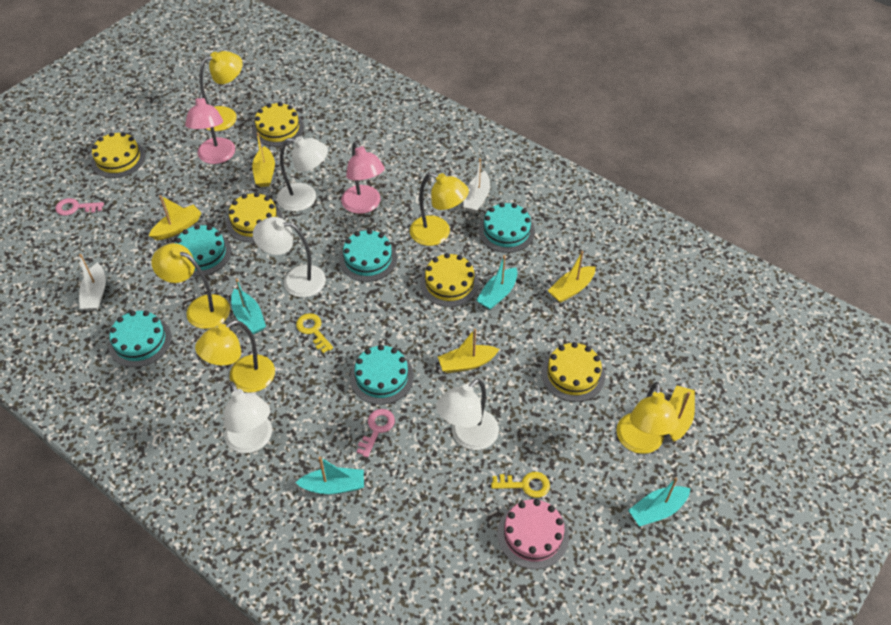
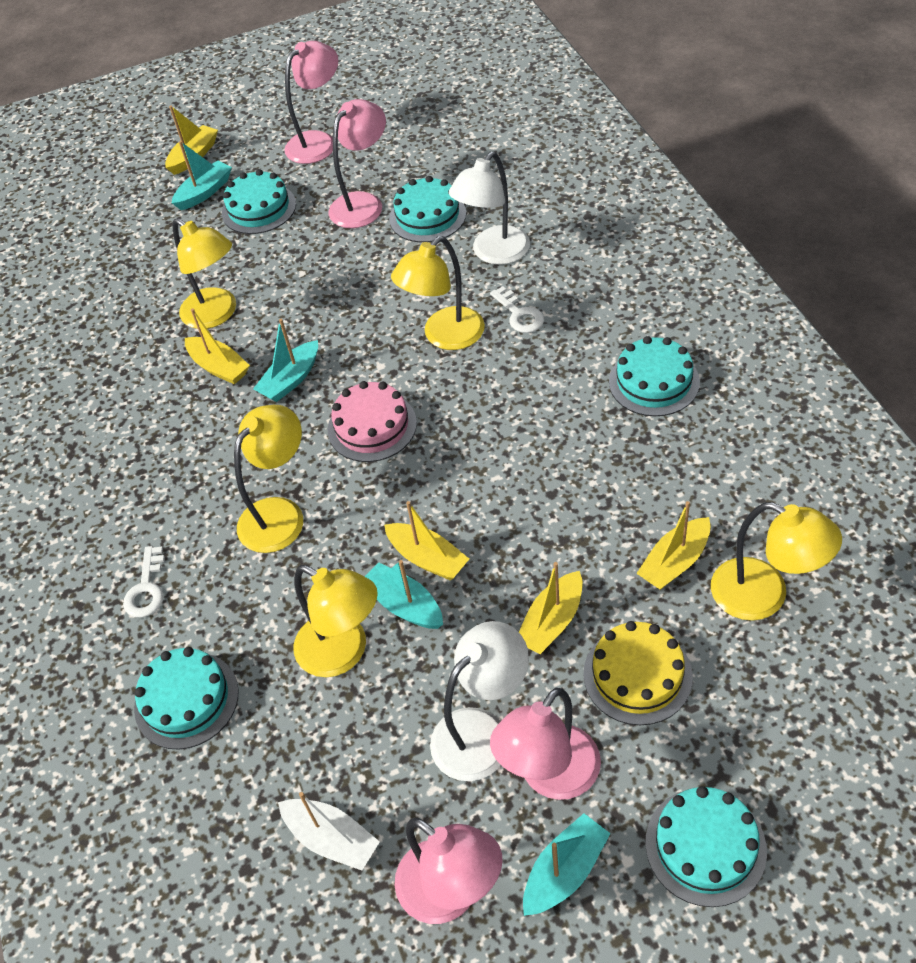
pink key: 2 -> 0
pink lamp: 2 -> 4
white boat: 2 -> 1
white key: 0 -> 2
white lamp: 4 -> 2
yellow cake: 5 -> 1
yellow key: 2 -> 0

